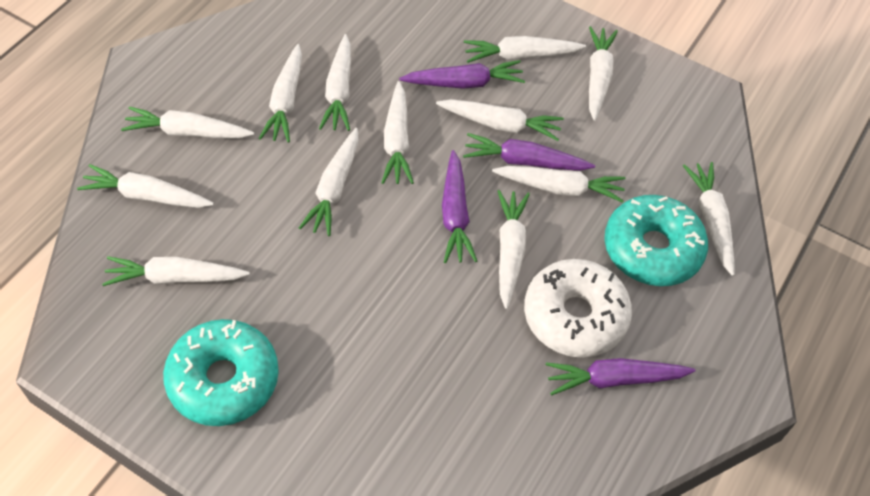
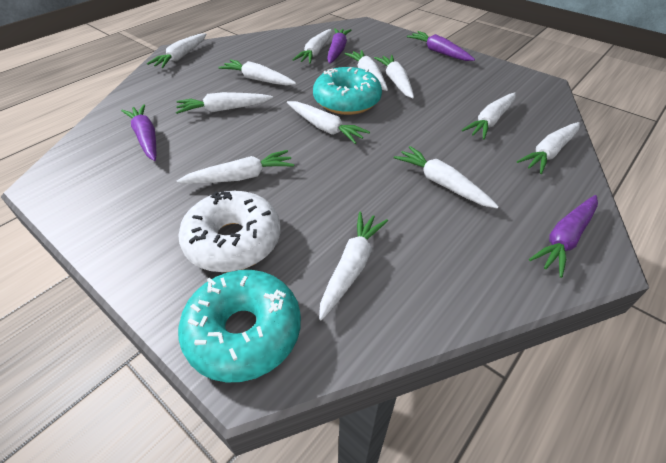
white carrot: 13 -> 12

